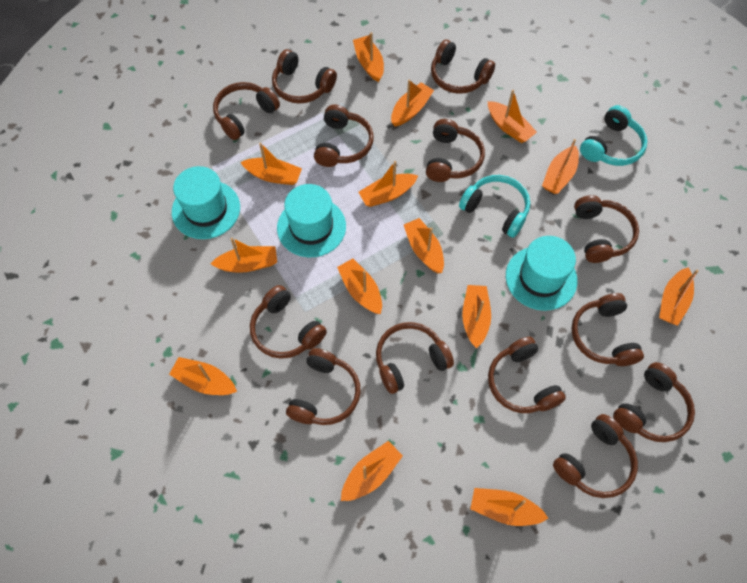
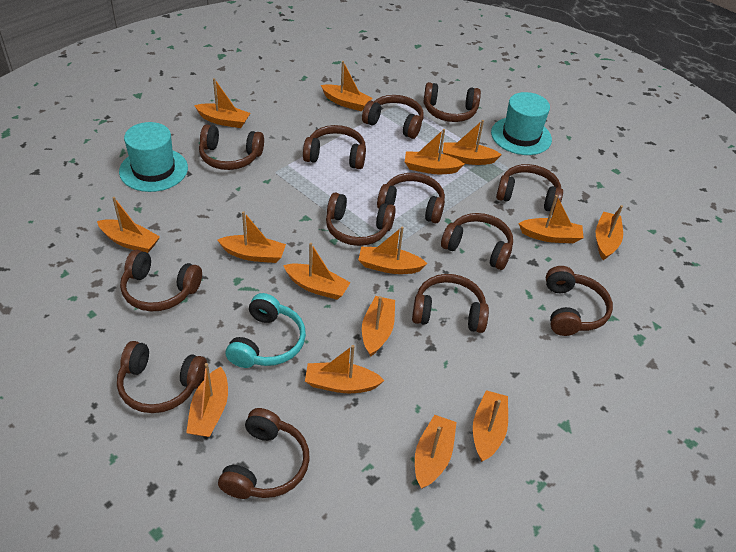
orange boat: 14 -> 15
turquoise hat: 3 -> 2
turquoise headphones: 2 -> 1

